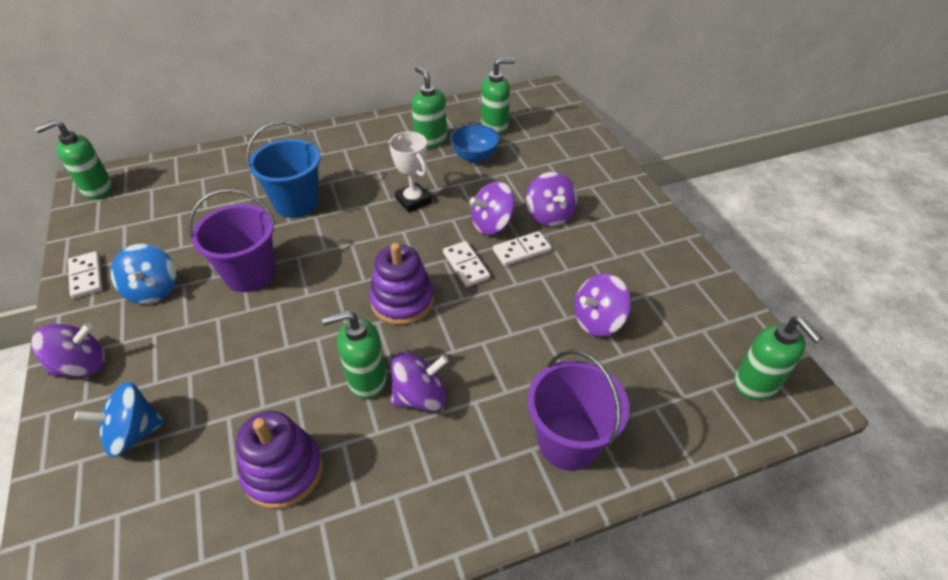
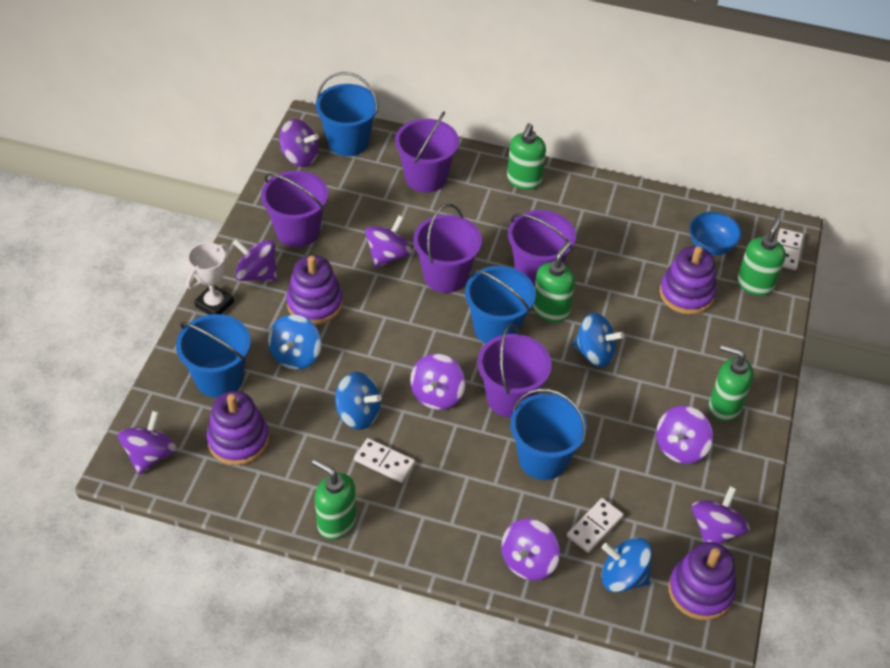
blue bucket: 1 -> 4
blue spinning top: 2 -> 4
purple bucket: 2 -> 5
purple spinning top: 5 -> 8
purple stacking toy: 2 -> 4

